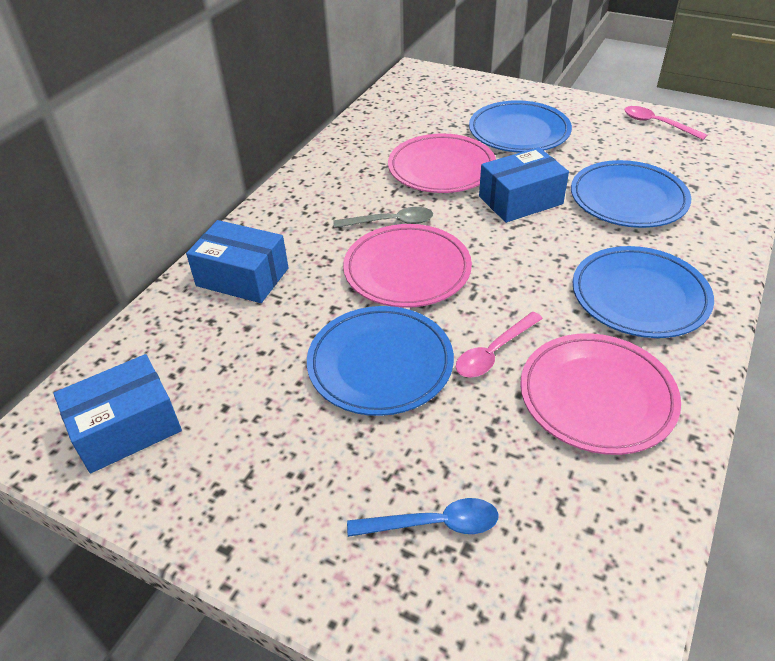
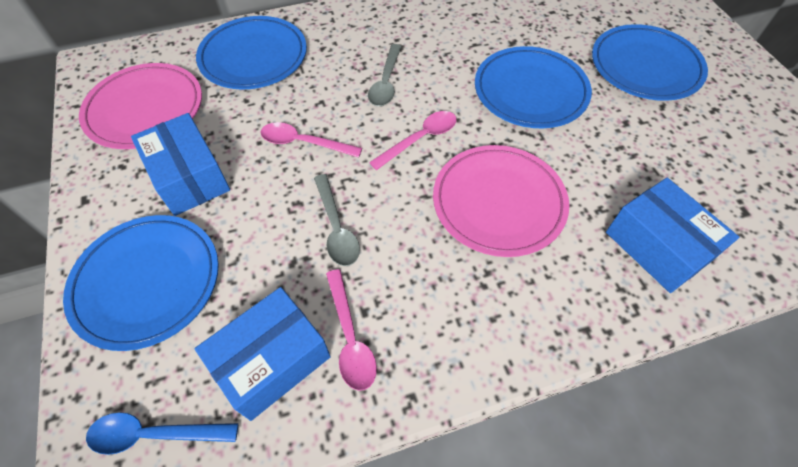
grey spoon: 1 -> 2
pink plate: 3 -> 2
pink spoon: 2 -> 3

